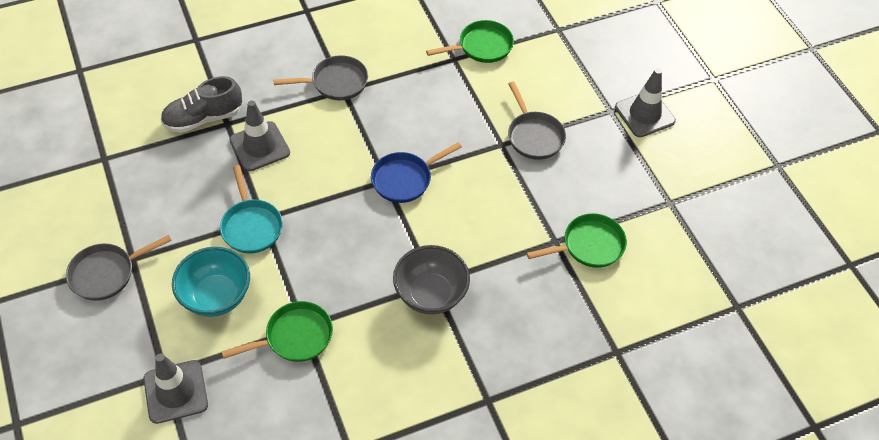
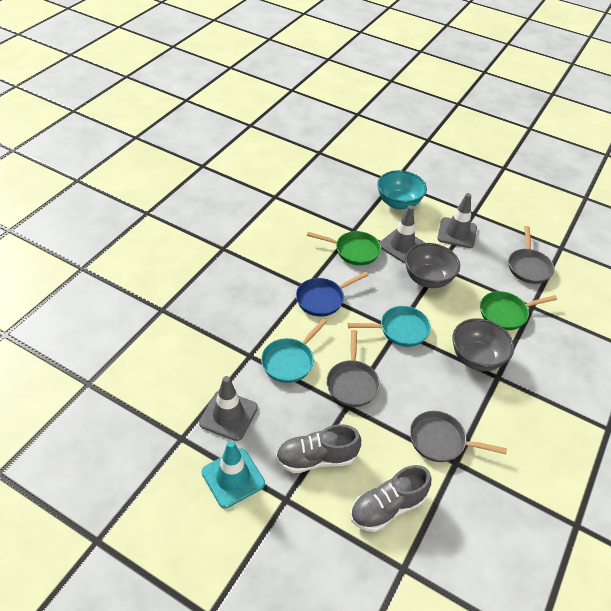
green pan: 3 -> 2
grey bowl: 1 -> 2
grey shoe: 1 -> 2
turquoise pan: 1 -> 2
turquoise traffic cone: 0 -> 1

